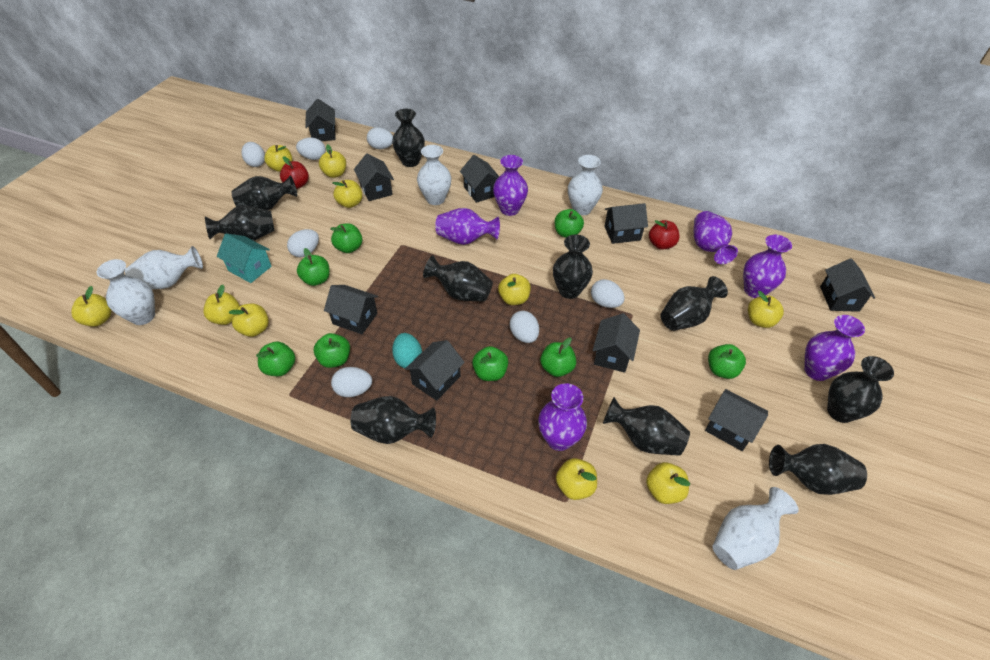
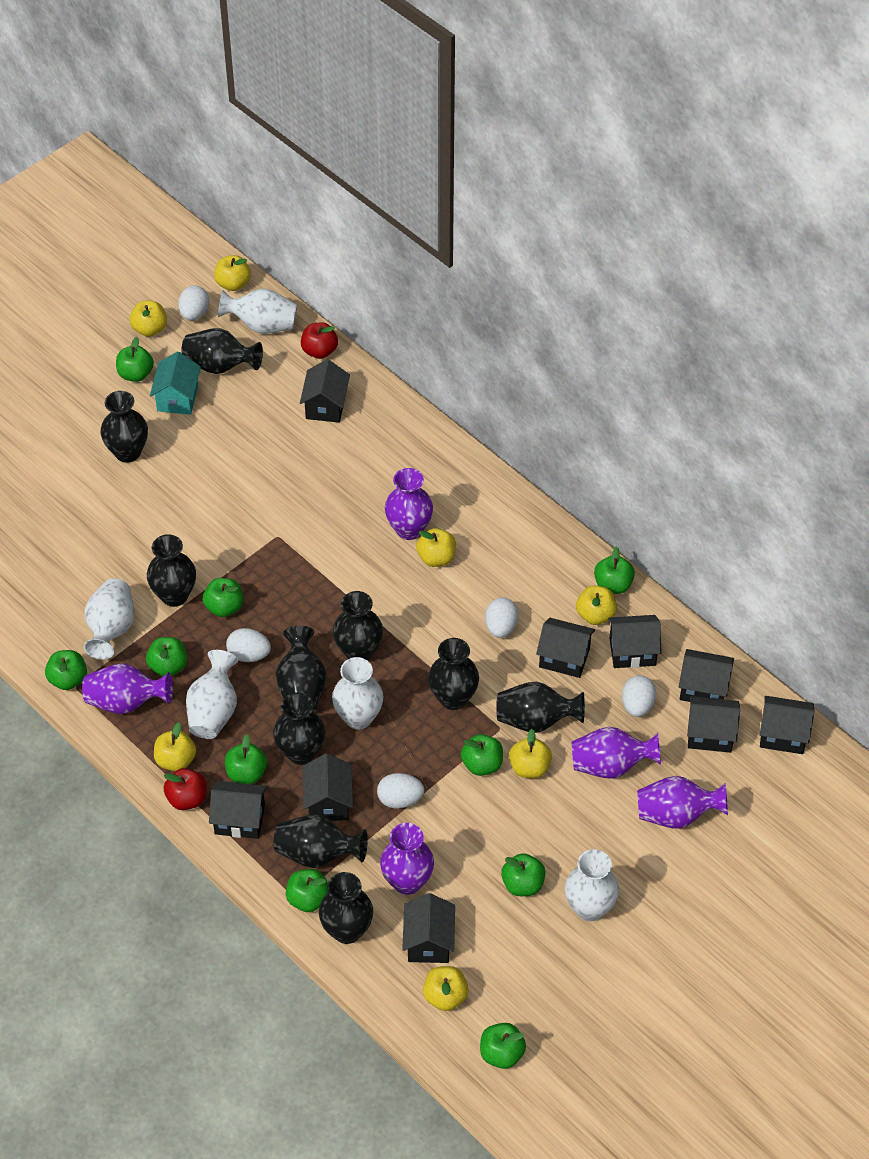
green apple: 8 -> 10
purple vase: 6 -> 5
turquoise egg: 1 -> 0
white egg: 7 -> 5
yellow apple: 10 -> 7

